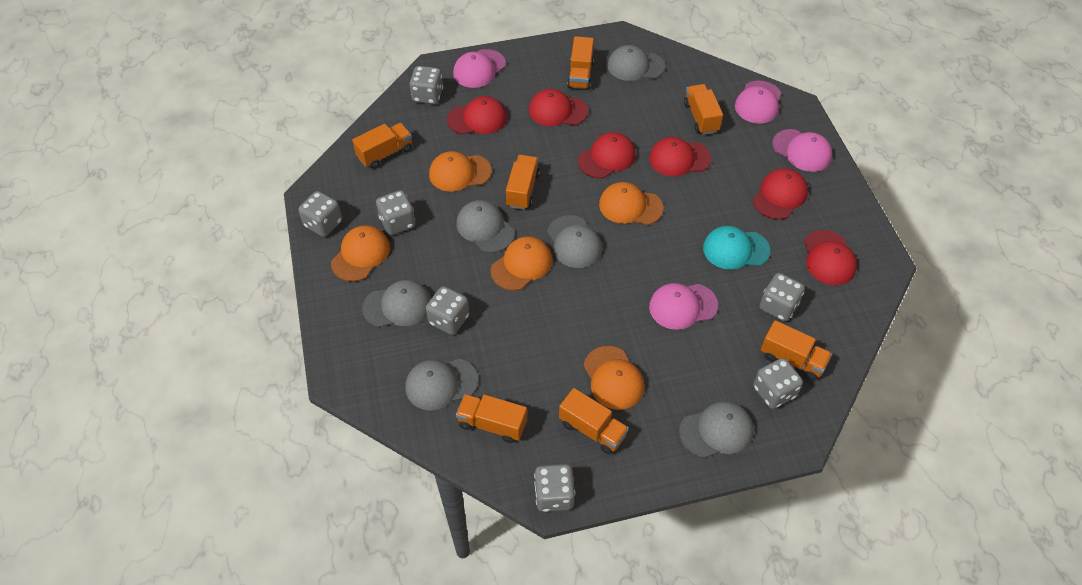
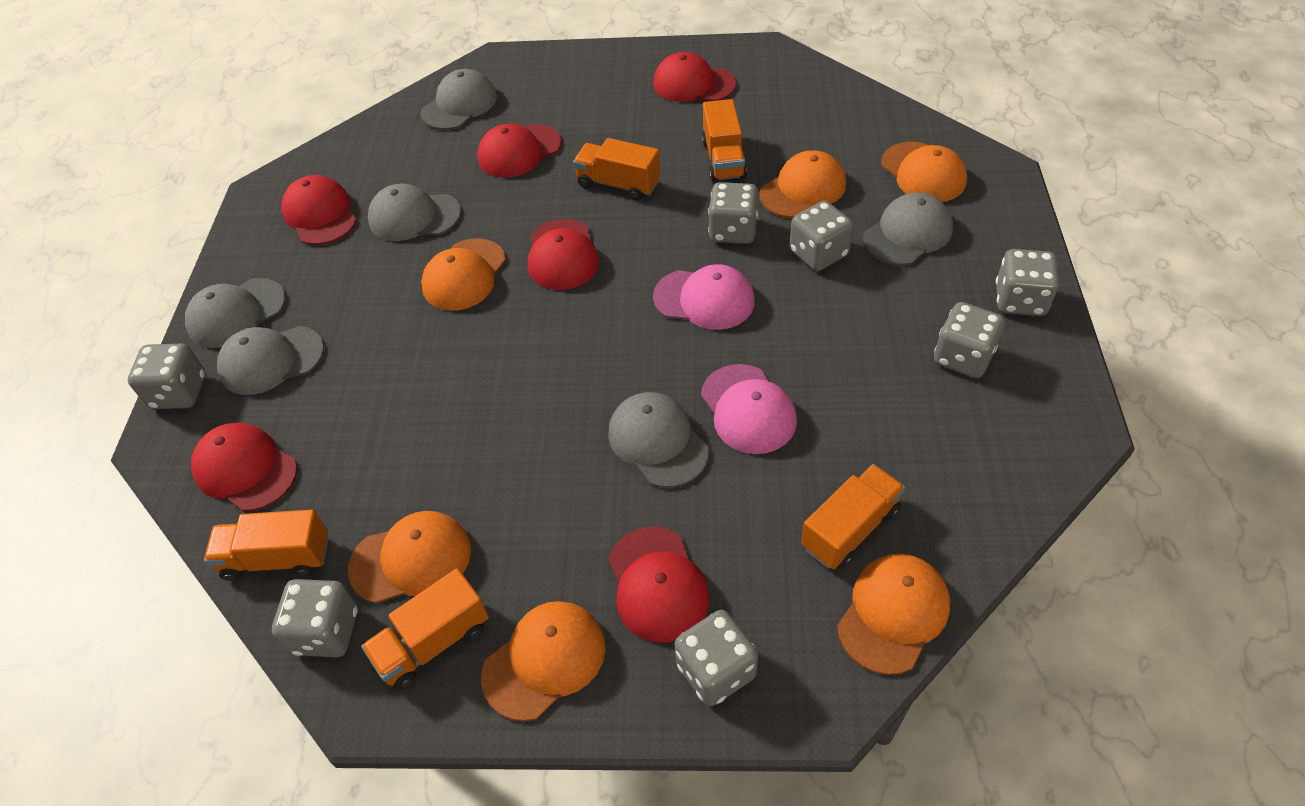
orange cap: 5 -> 6
orange truck: 7 -> 5
pink cap: 4 -> 2
turquoise cap: 1 -> 0

